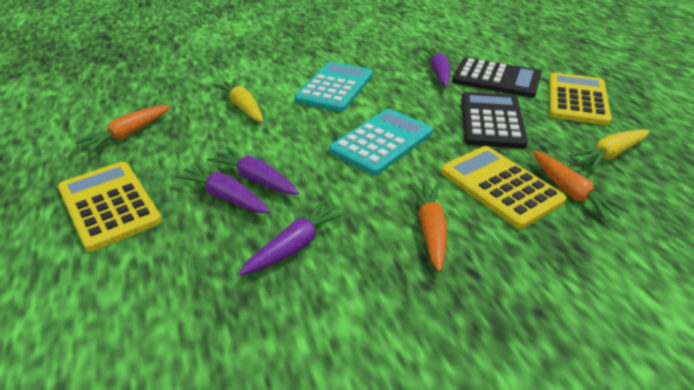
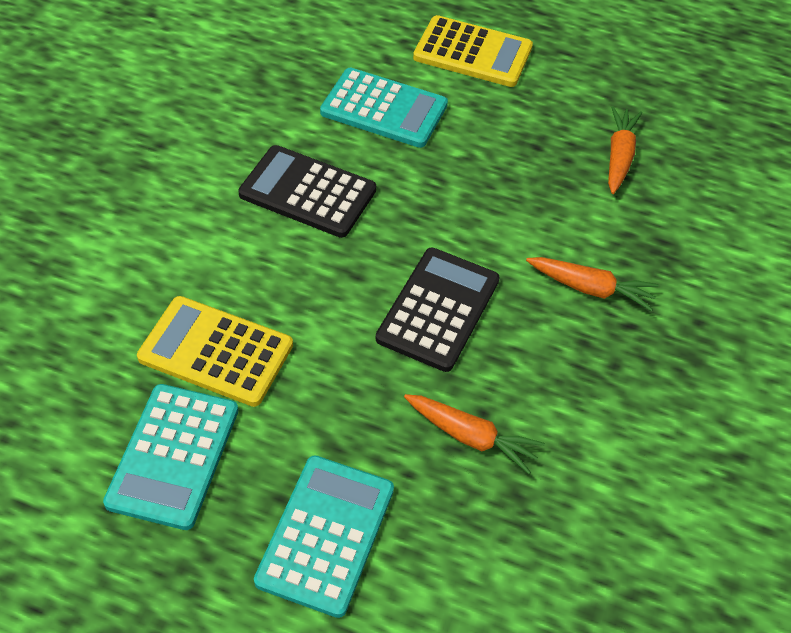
purple carrot: 4 -> 0
turquoise calculator: 2 -> 3
yellow calculator: 3 -> 2
yellow carrot: 2 -> 0

